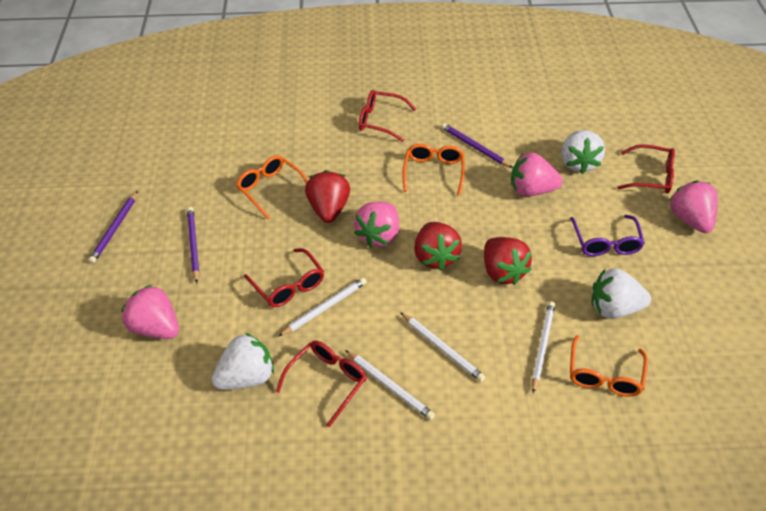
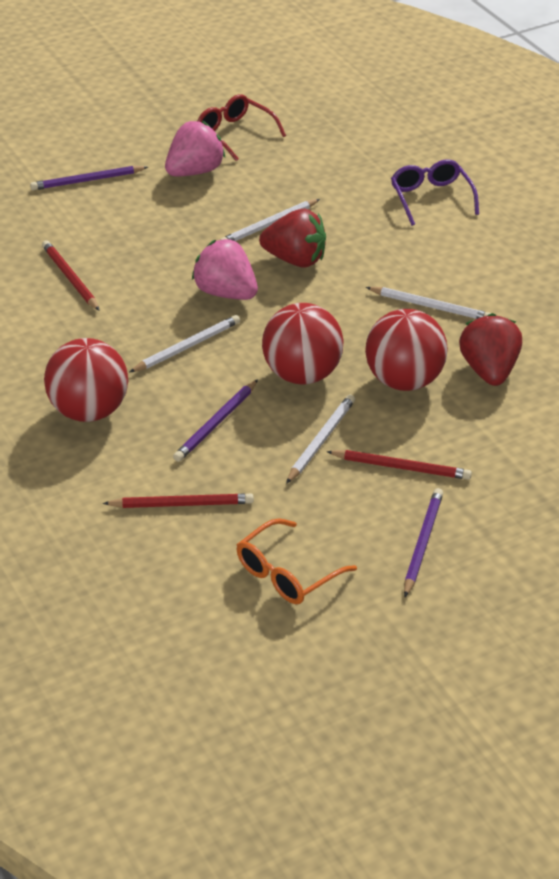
orange glasses: 3 -> 1
pink strawberry: 4 -> 2
red ball: 0 -> 3
red glasses: 4 -> 1
red pencil: 0 -> 3
red strawberry: 3 -> 2
white strawberry: 3 -> 0

